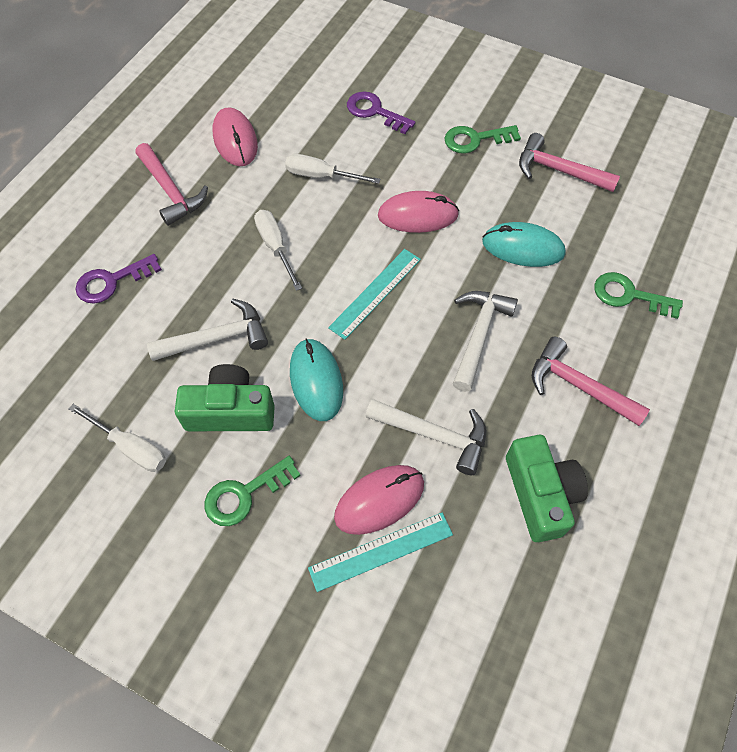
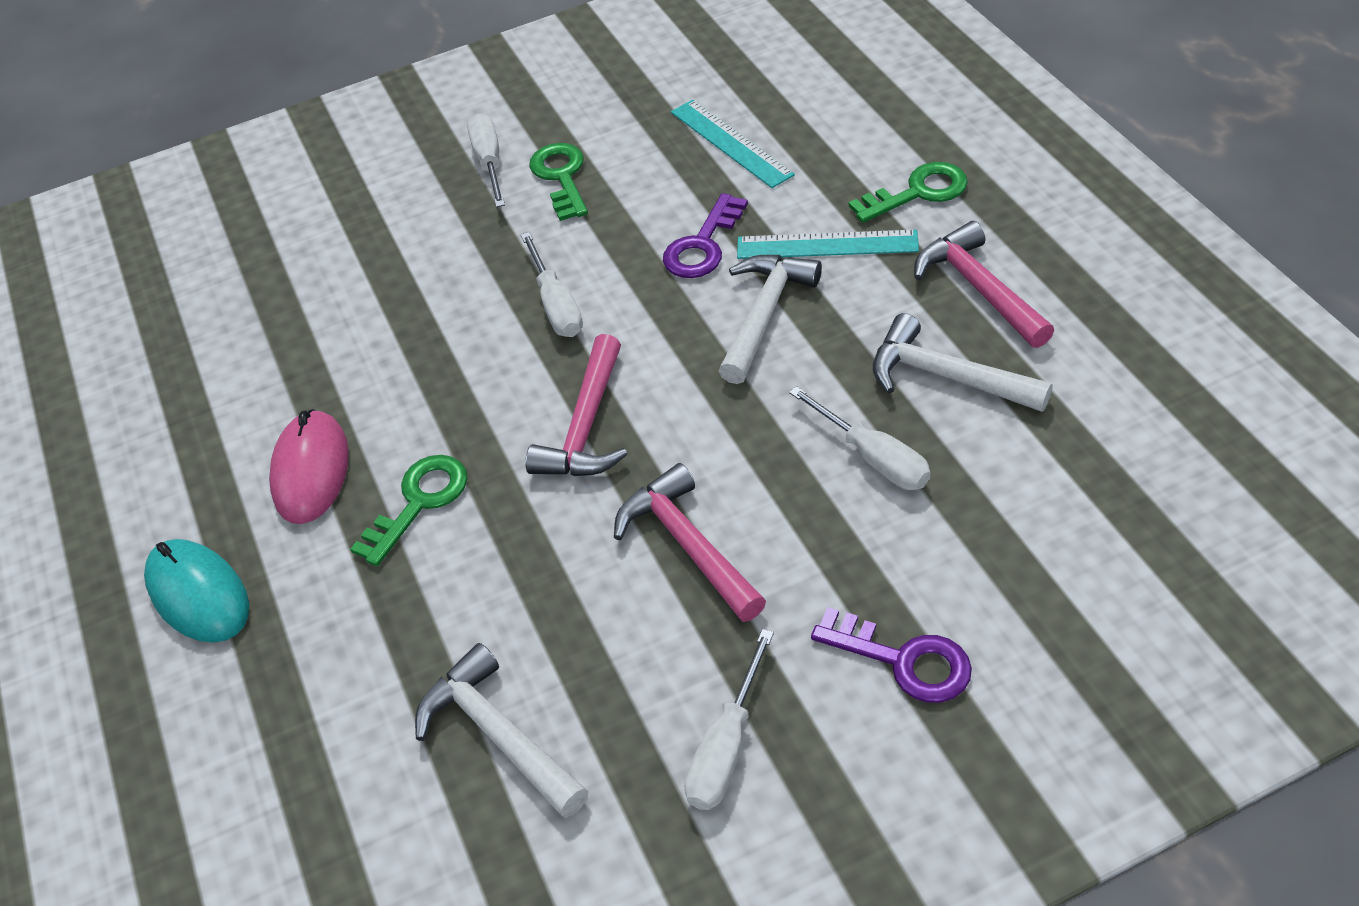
green camera: 2 -> 0
pink mouse: 3 -> 1
turquoise mouse: 2 -> 1
white screwdriver: 3 -> 4

